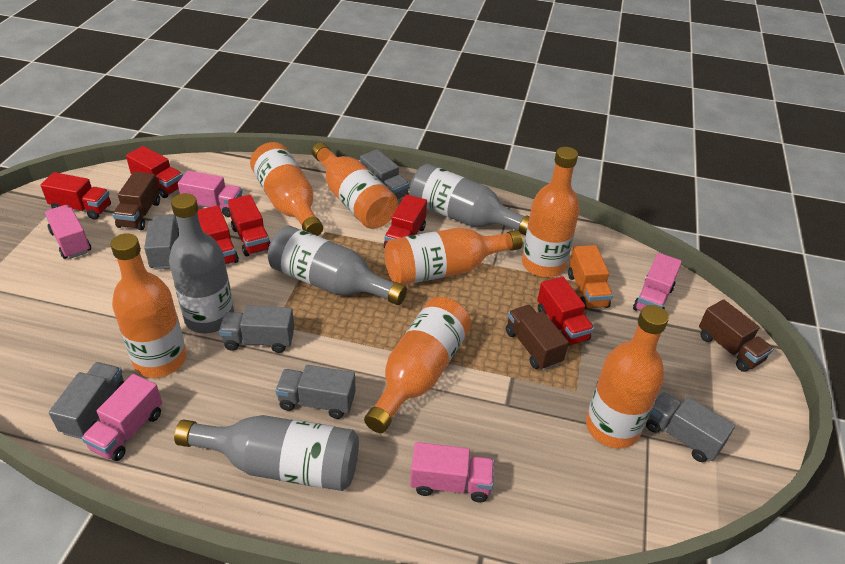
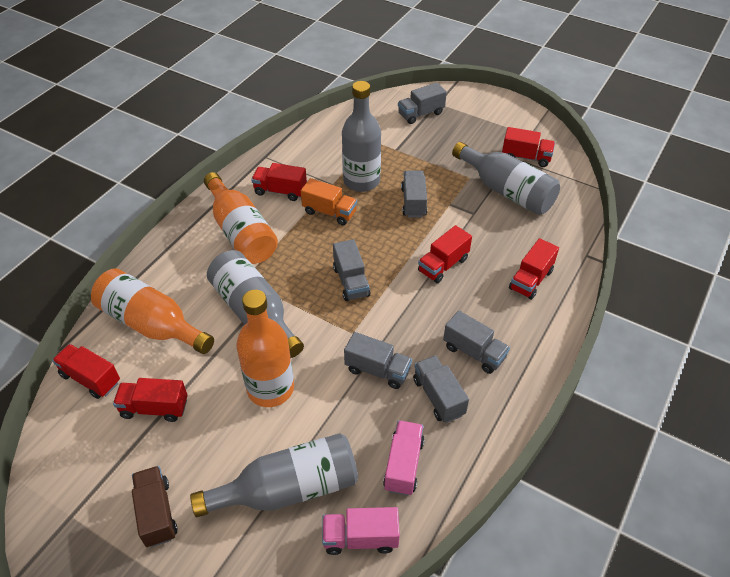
brown truck: 3 -> 1
orange bottle: 7 -> 3
pink truck: 5 -> 2

